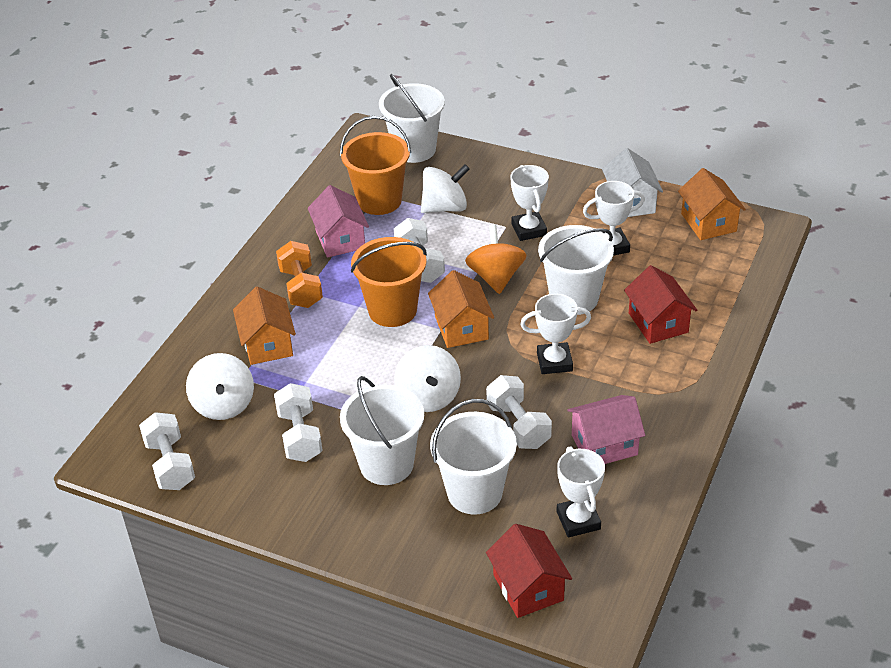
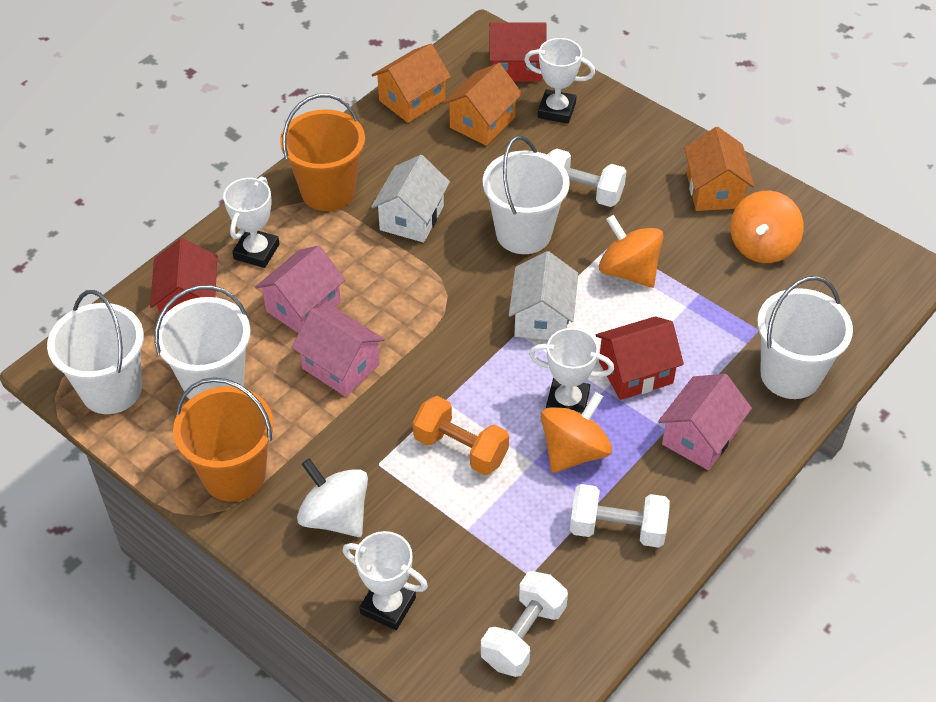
orange spinning top: 1 -> 3
pink house: 2 -> 3
red house: 2 -> 3
white dumbbell: 4 -> 3
white house: 1 -> 2
white spinning top: 3 -> 1

